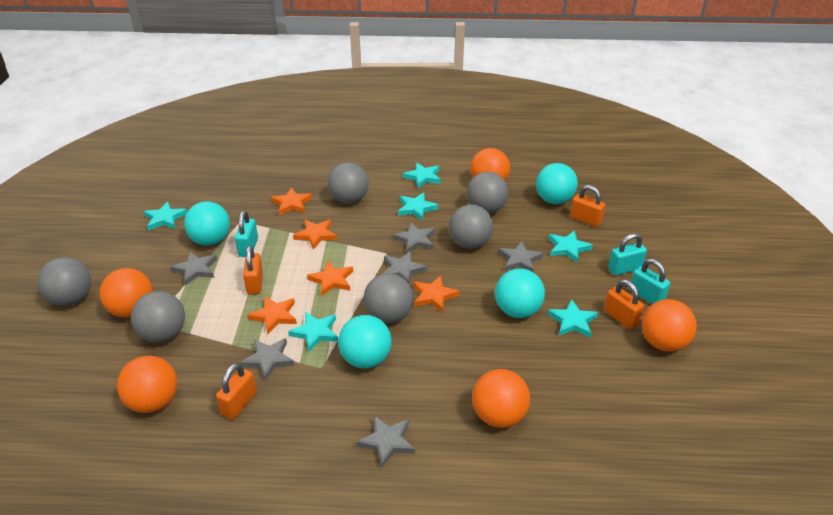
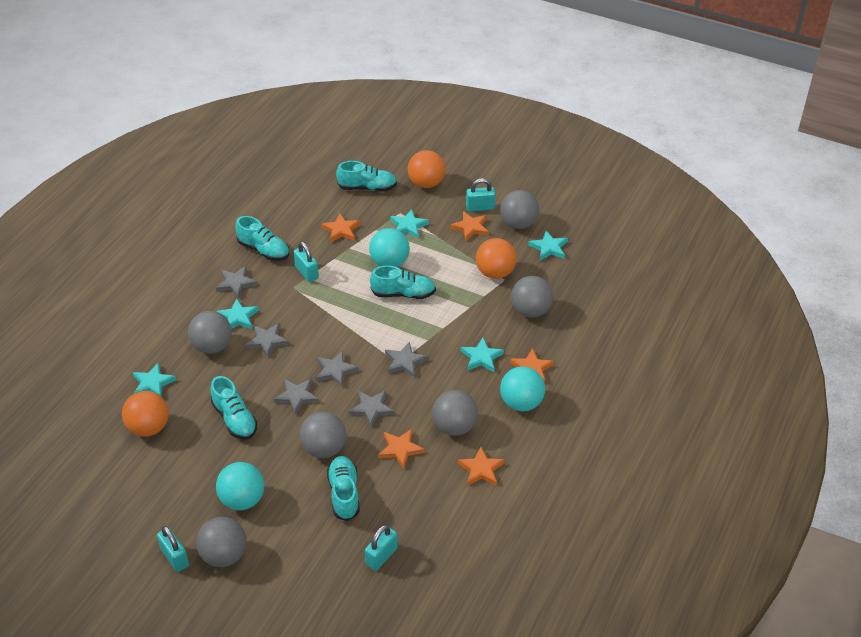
orange ball: 5 -> 3
orange padlock: 4 -> 0
turquoise ball: 4 -> 3
turquoise padlock: 3 -> 4
turquoise shoe: 0 -> 5
turquoise star: 6 -> 5

